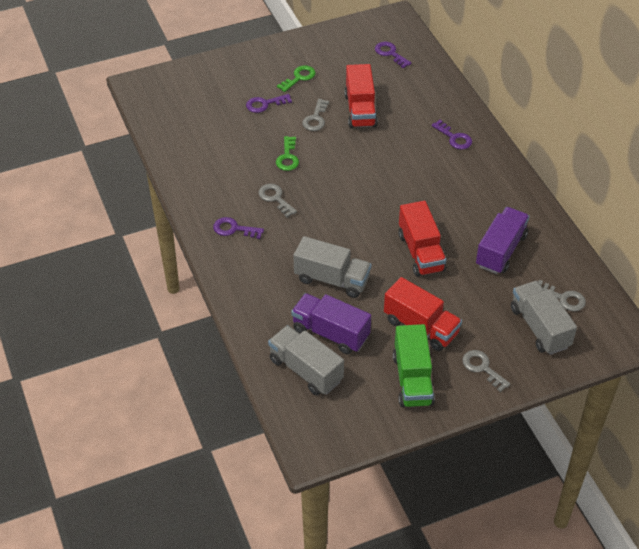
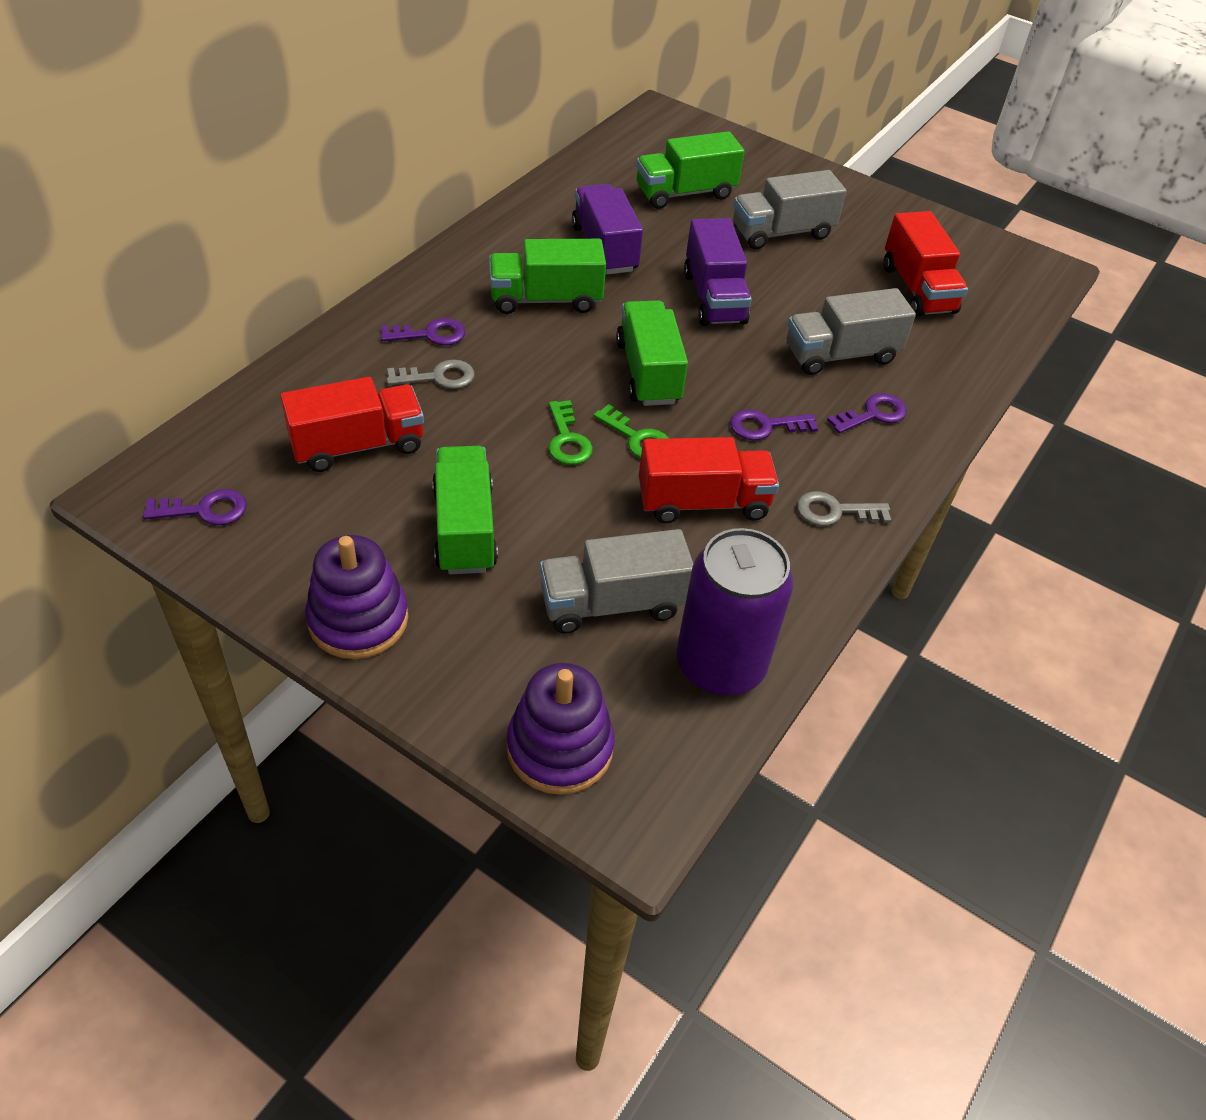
green truck: 1 -> 4
grey key: 4 -> 2
purple can: 0 -> 1
purple stacking toy: 0 -> 2

